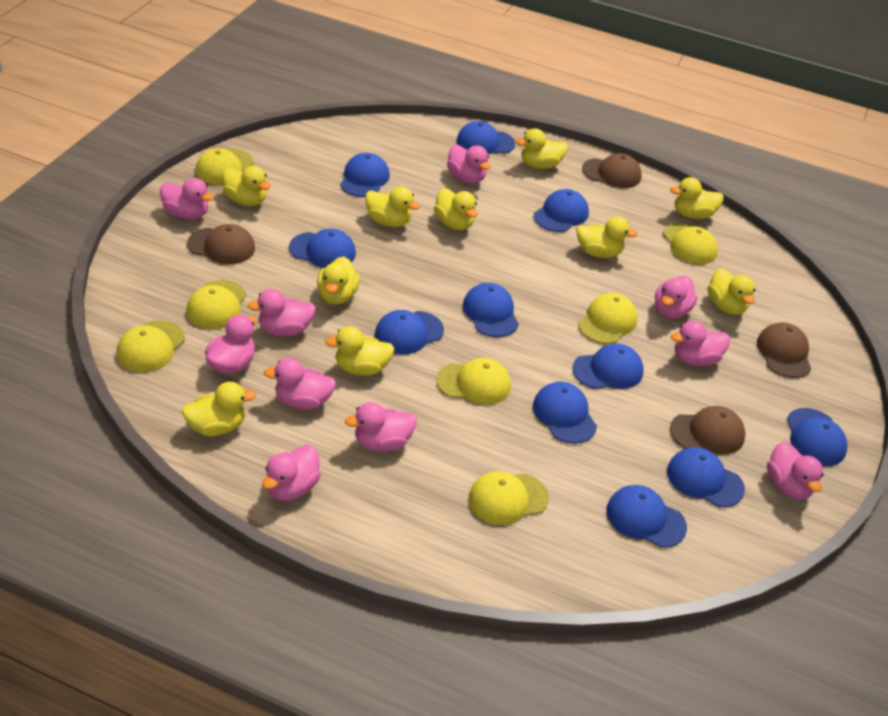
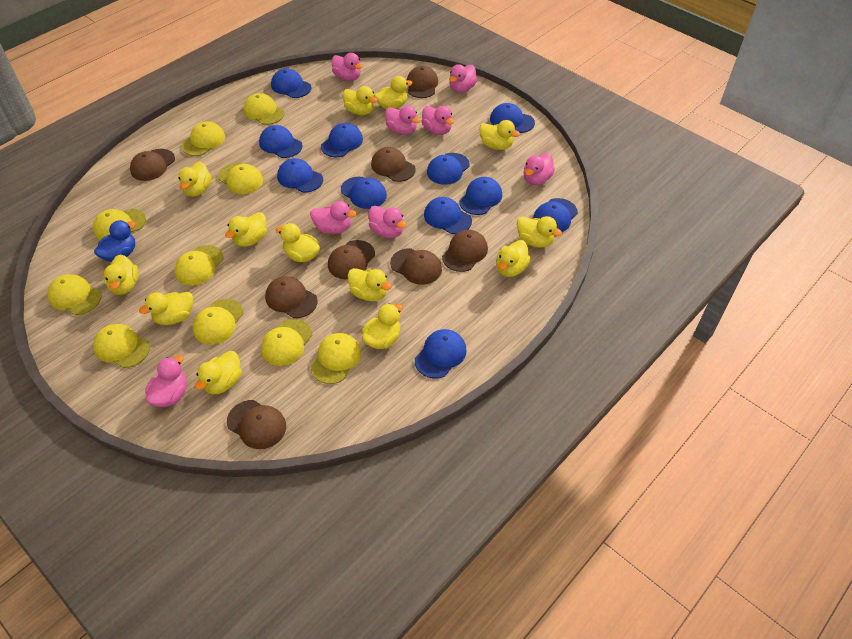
blue duck: 0 -> 1
brown cap: 4 -> 8
pink duck: 10 -> 8
yellow cap: 7 -> 10
yellow duck: 10 -> 13

